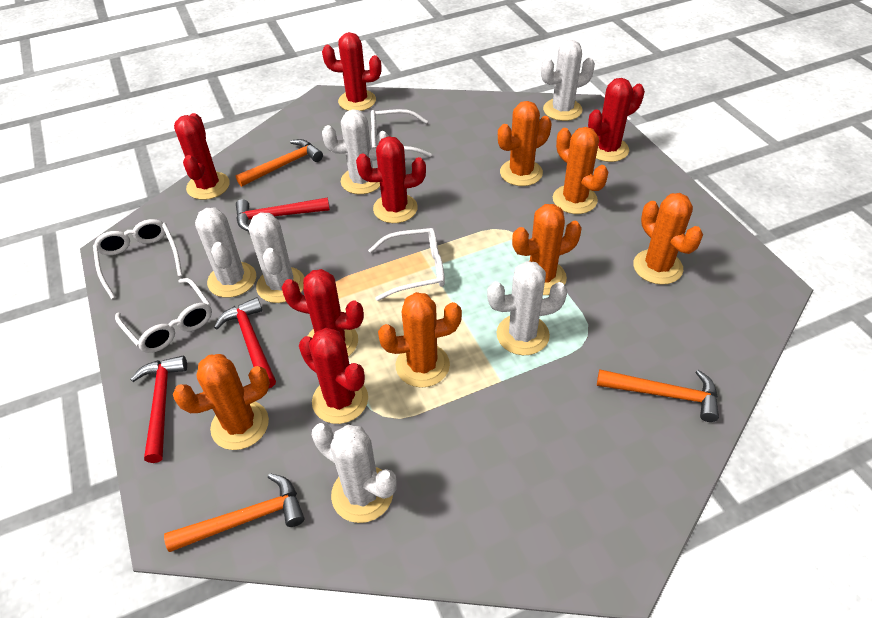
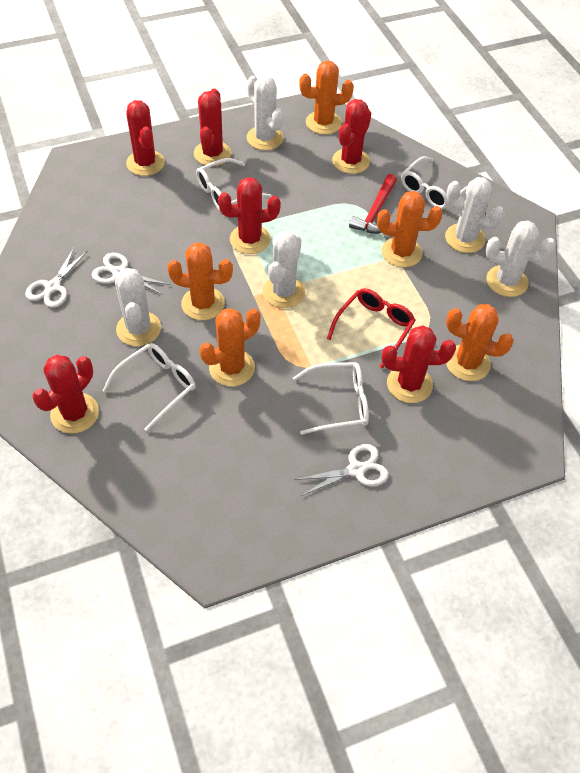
orange cactus: 6 -> 5
orange hammer: 3 -> 0
red glasses: 0 -> 1
red hammer: 3 -> 1
white cactus: 6 -> 5
white scissors: 0 -> 3

